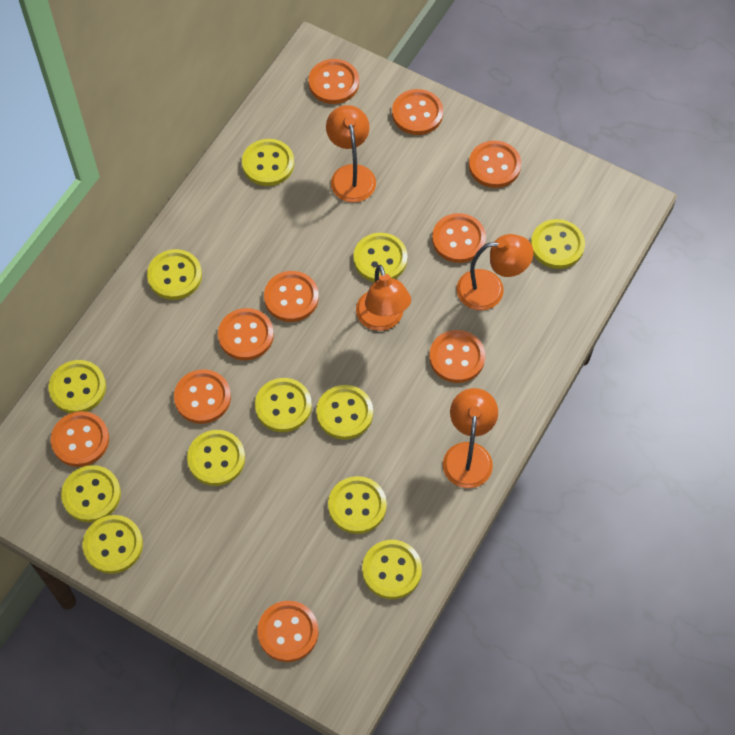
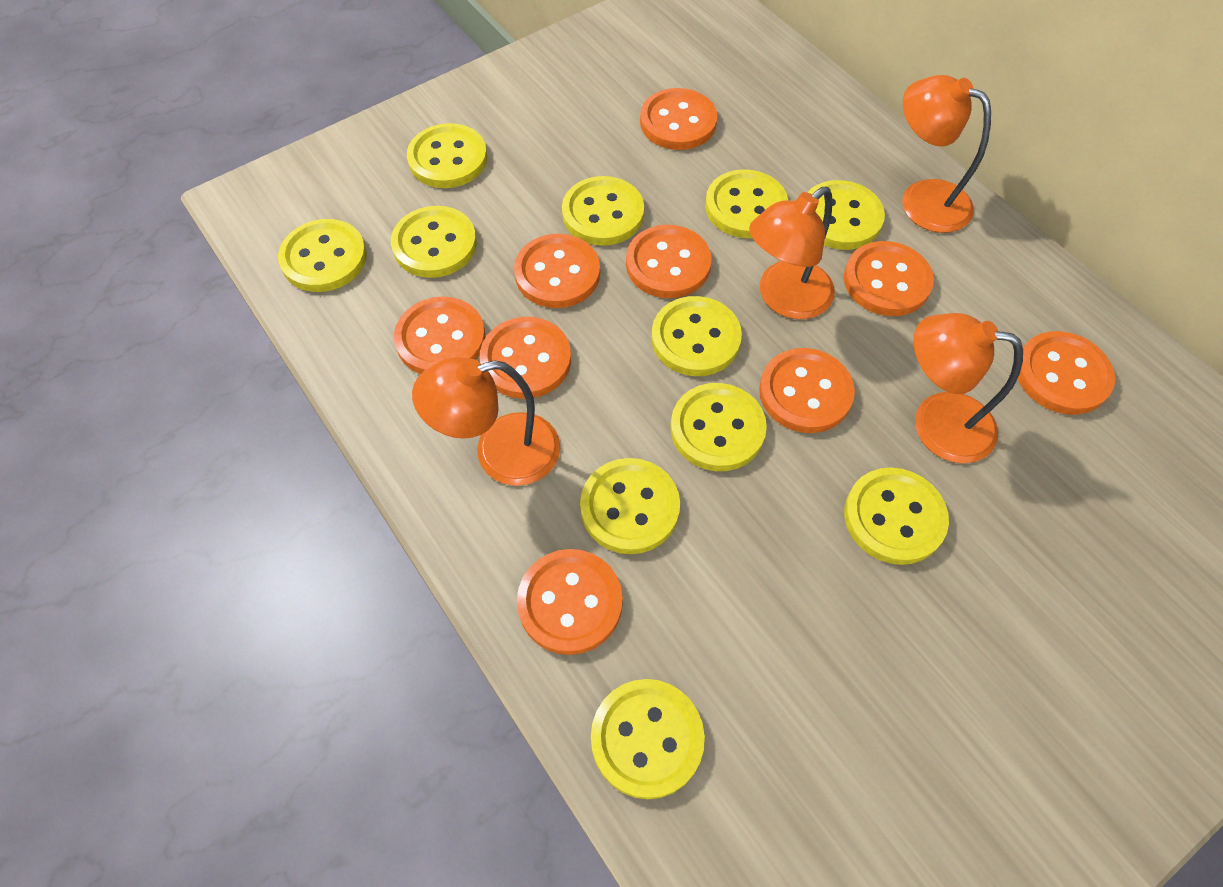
orange button: 10 -> 9
yellow button: 12 -> 11

